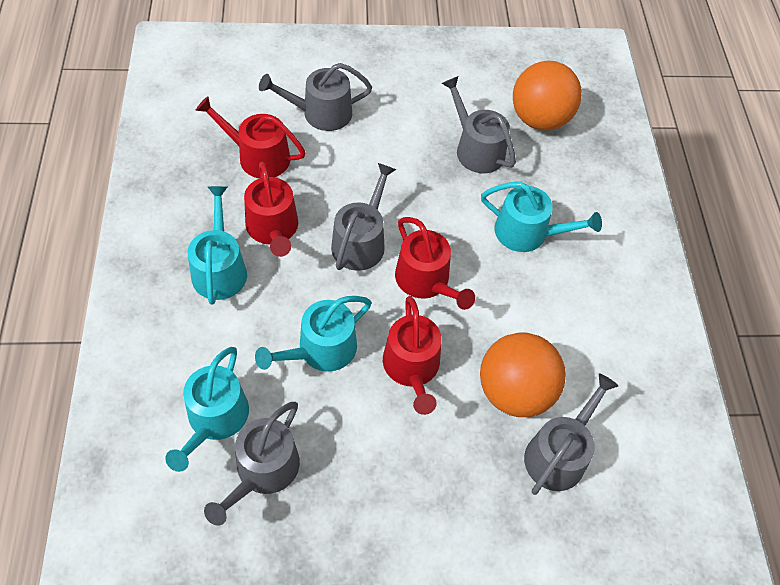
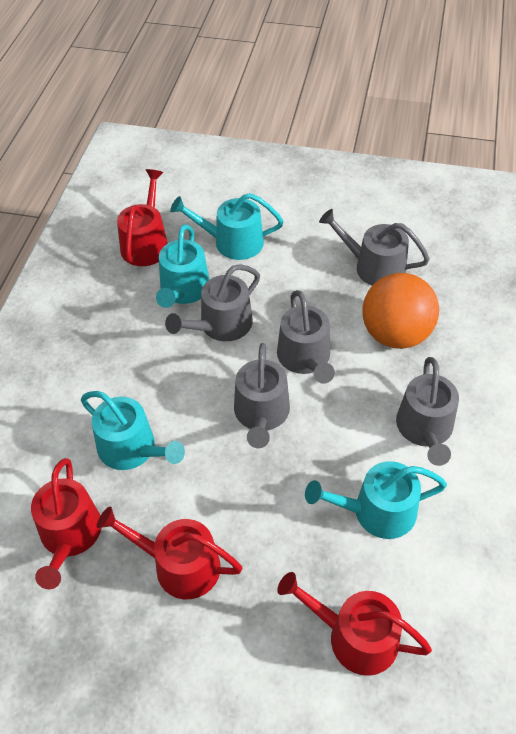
orange ball: 2 -> 1

